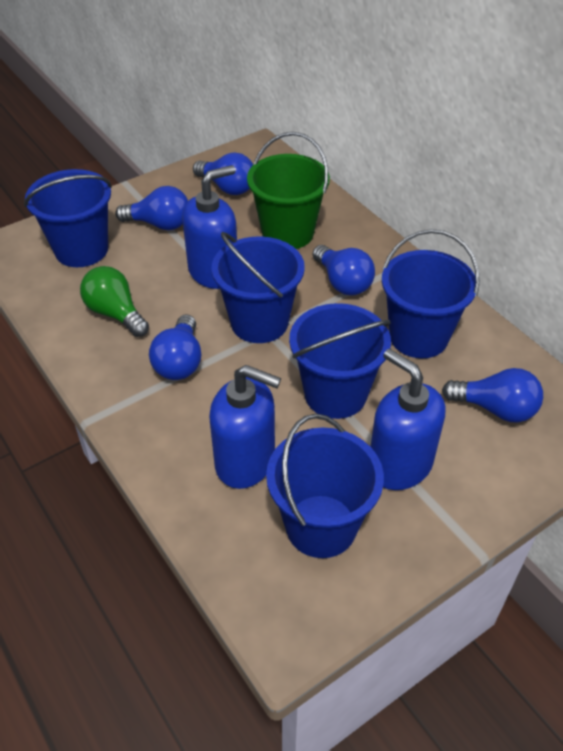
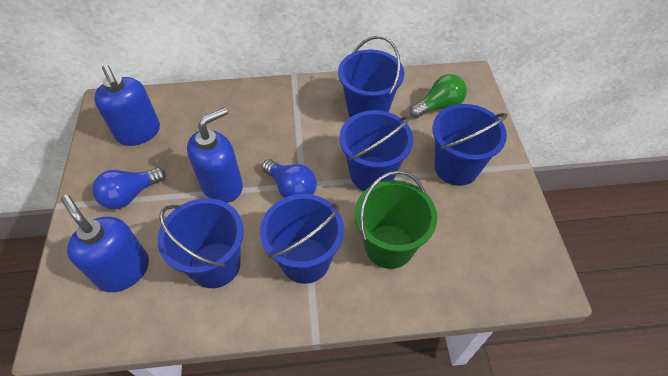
blue light bulb: 5 -> 2

